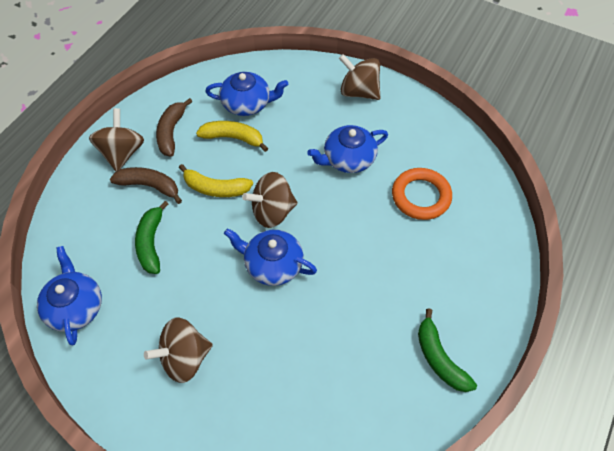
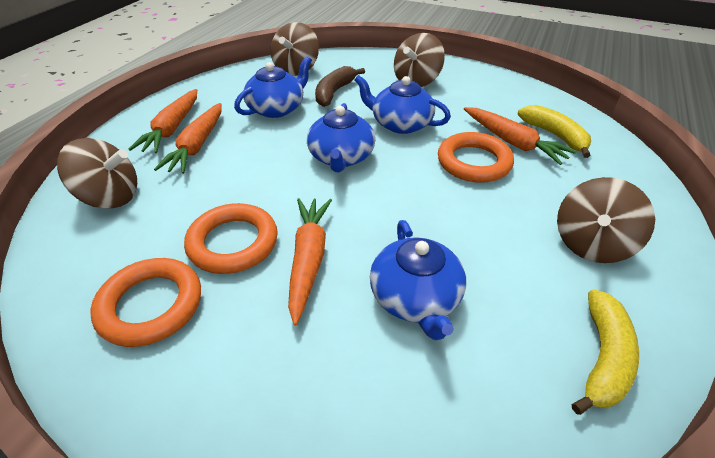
brown banana: 2 -> 1
green banana: 2 -> 0
orange carrot: 0 -> 4
orange ring: 1 -> 3

